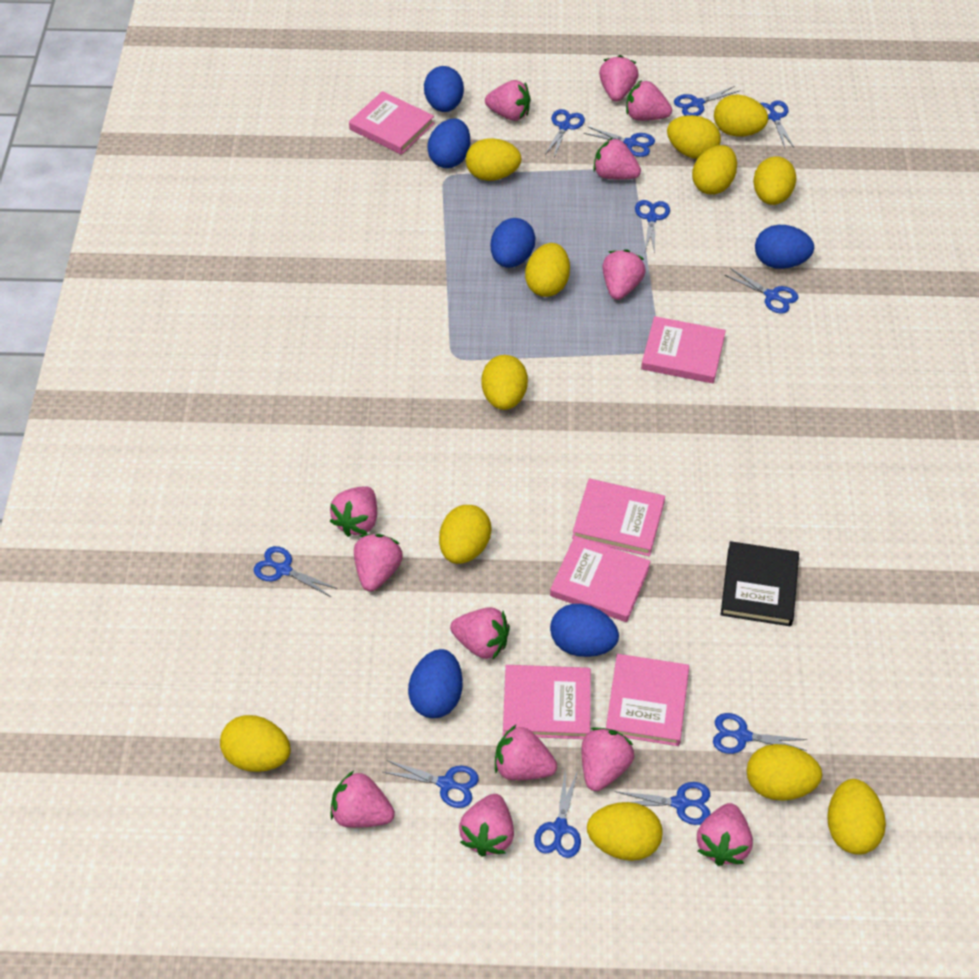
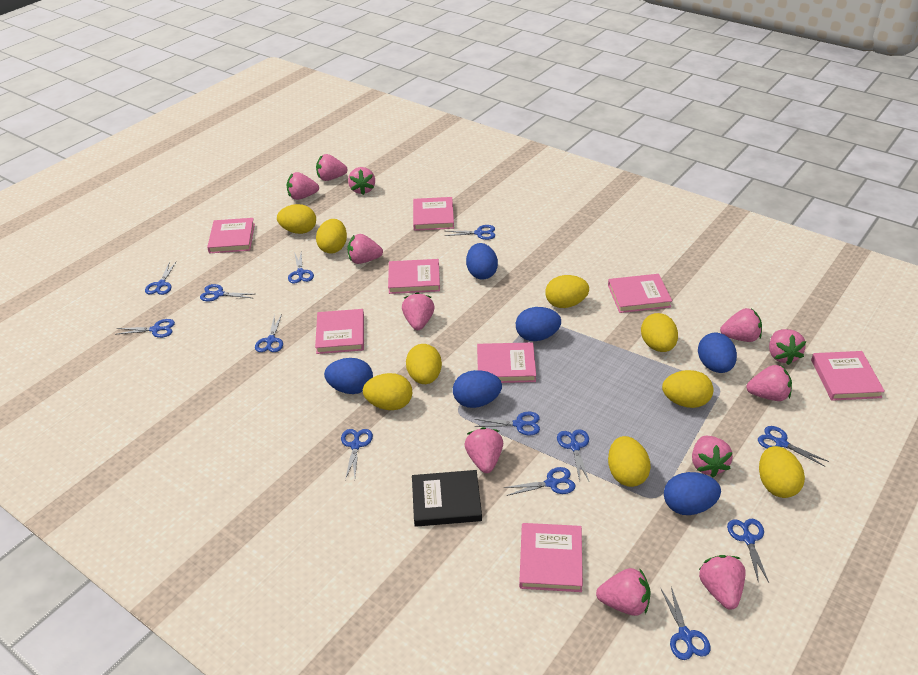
blue scissors: 11 -> 13
pink book: 6 -> 8
pink strawberry: 13 -> 12
yellow egg: 12 -> 9

